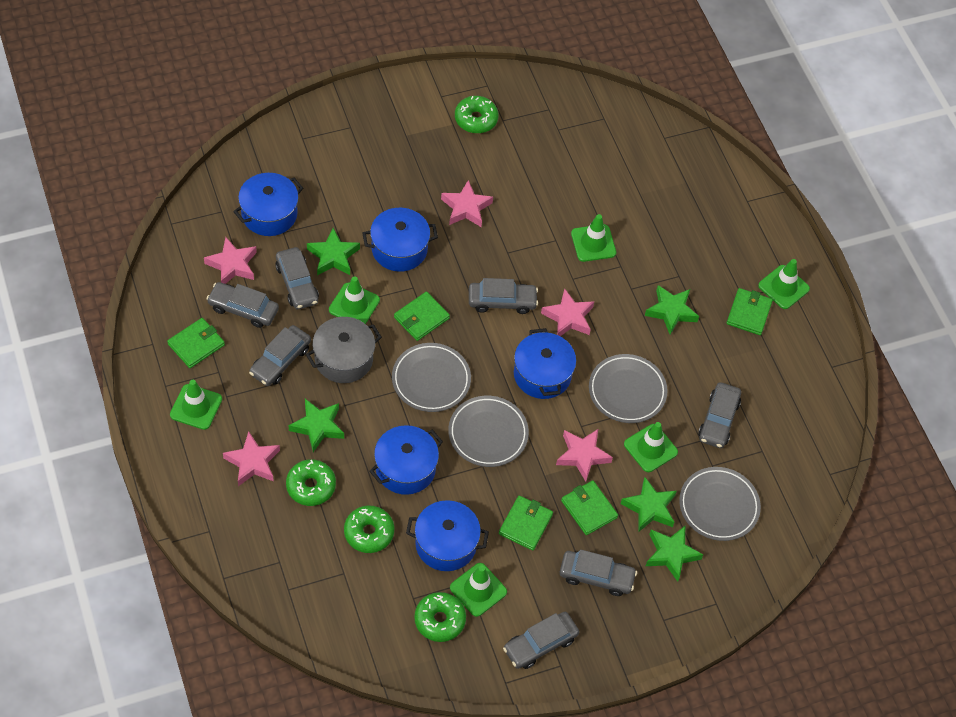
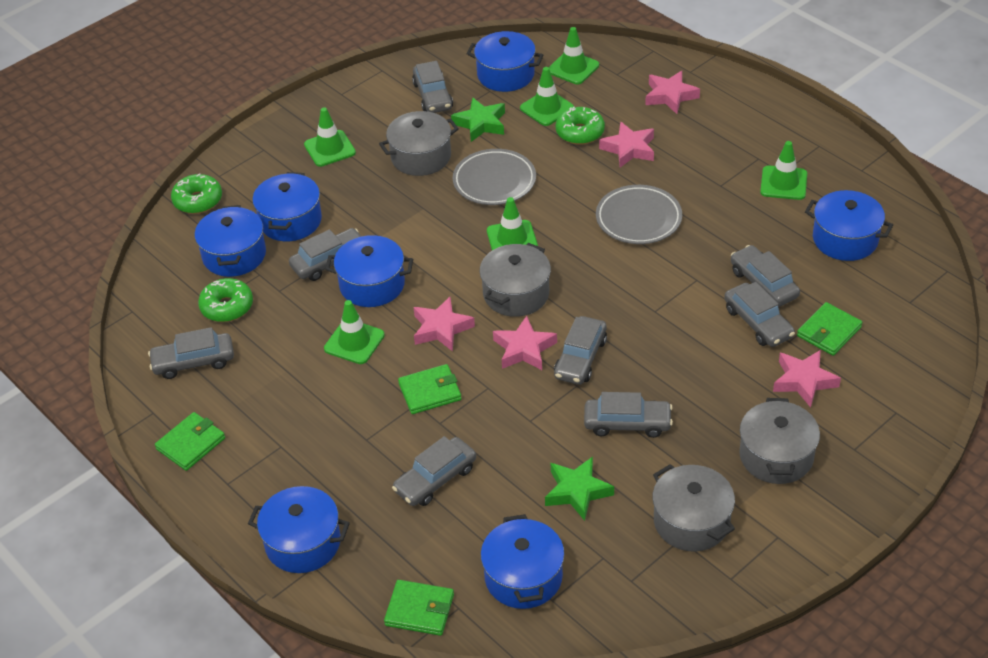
blue pot: 5 -> 7
green donut: 4 -> 3
green star: 5 -> 2
green wallet: 5 -> 4
grey car: 7 -> 8
grey plate: 4 -> 2
grey pot: 1 -> 4

